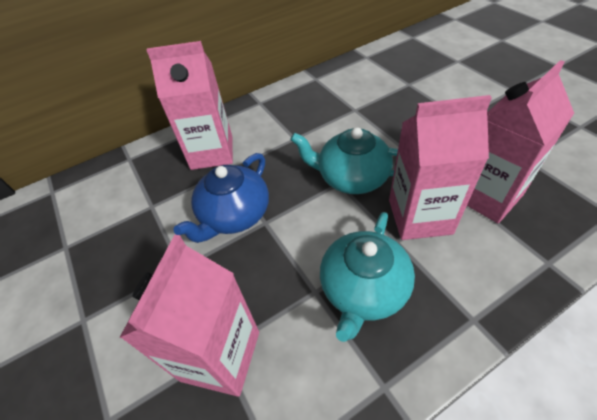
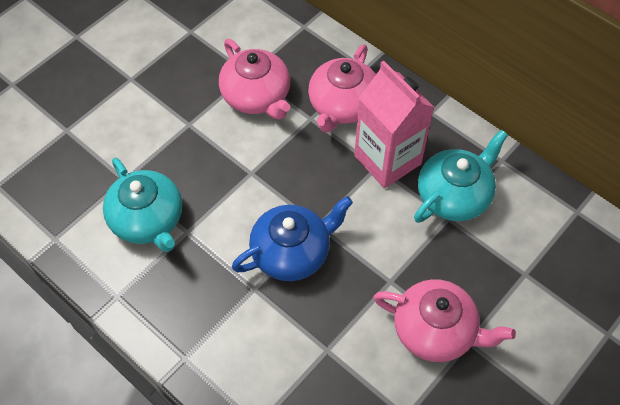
pink carton: 4 -> 1
pink teapot: 0 -> 3

